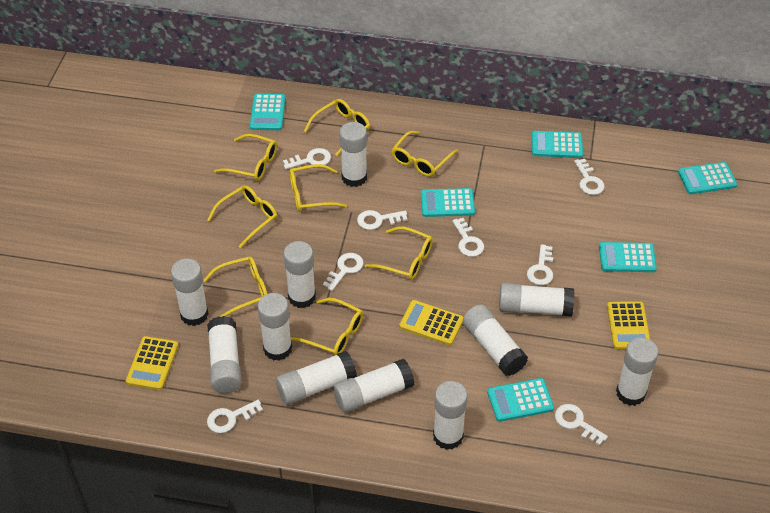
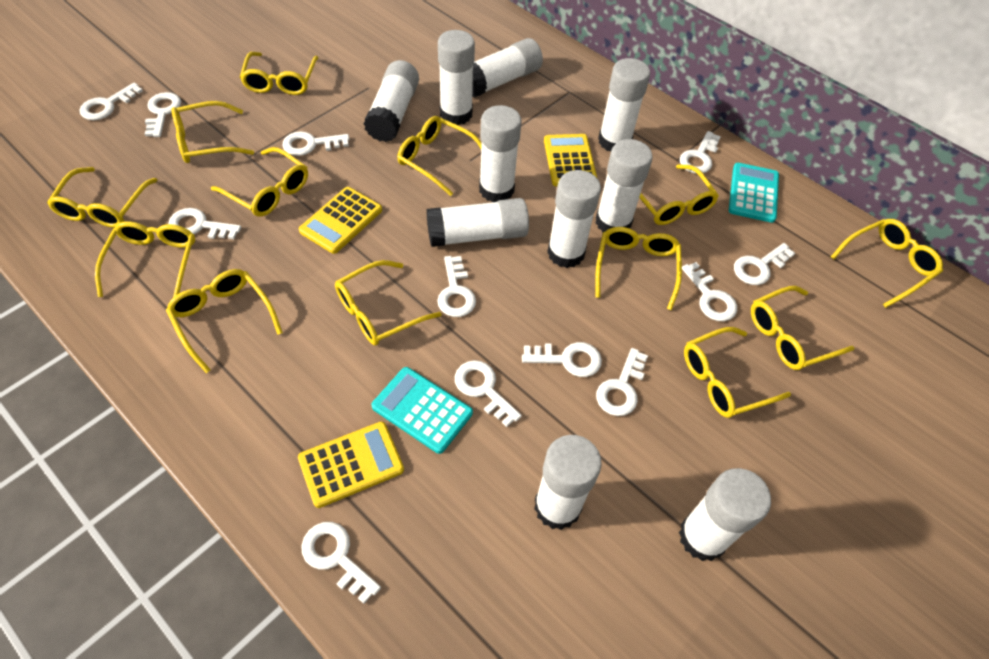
turquoise calculator: 6 -> 2
white glue stick: 11 -> 10
white key: 8 -> 12
yellow glasses: 8 -> 13

